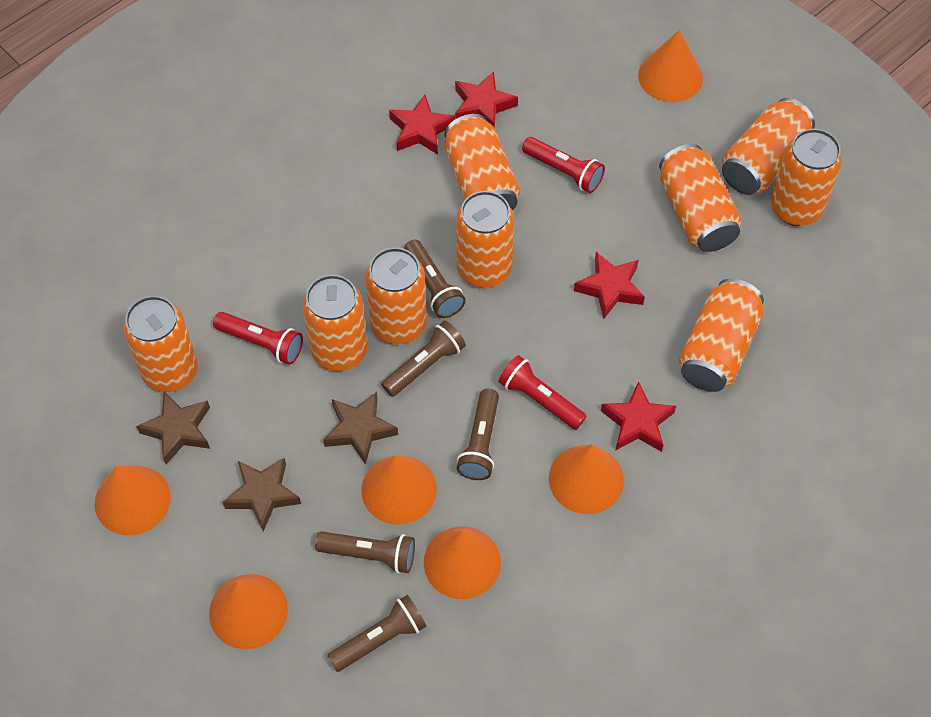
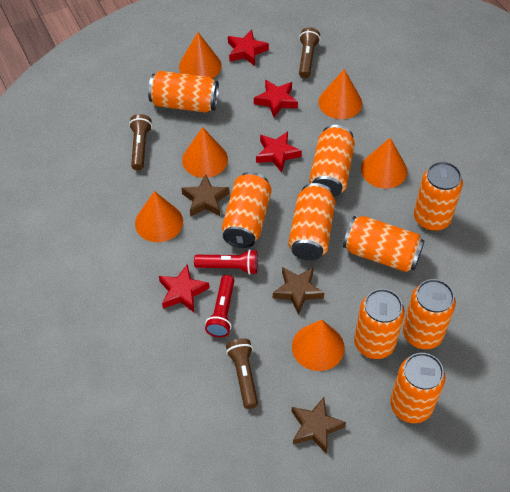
brown flashlight: 5 -> 3
red flashlight: 3 -> 2

